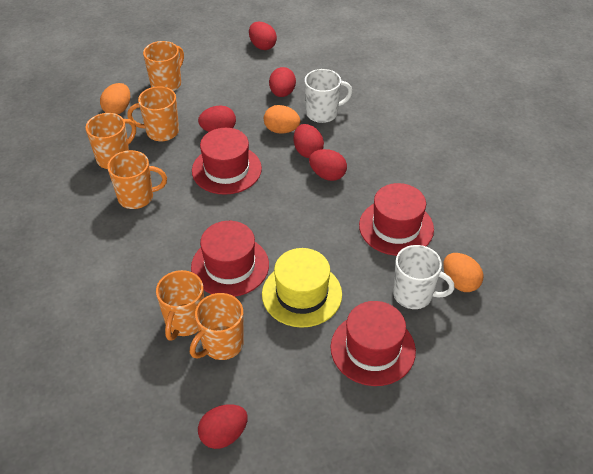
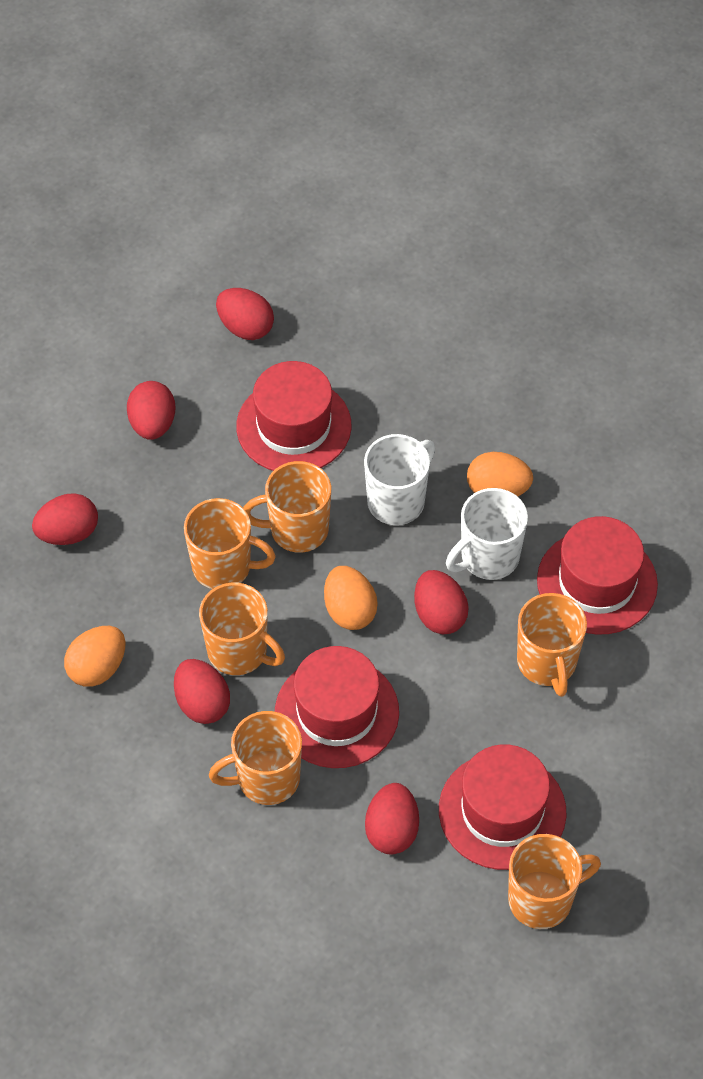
yellow hat: 1 -> 0

